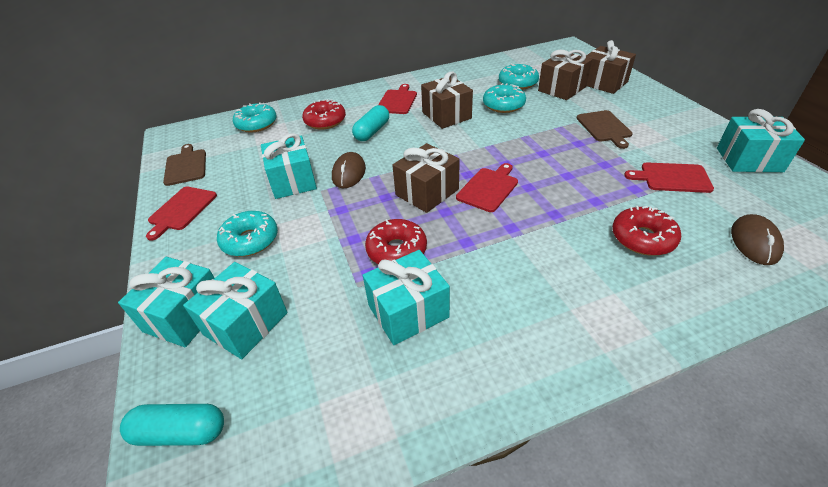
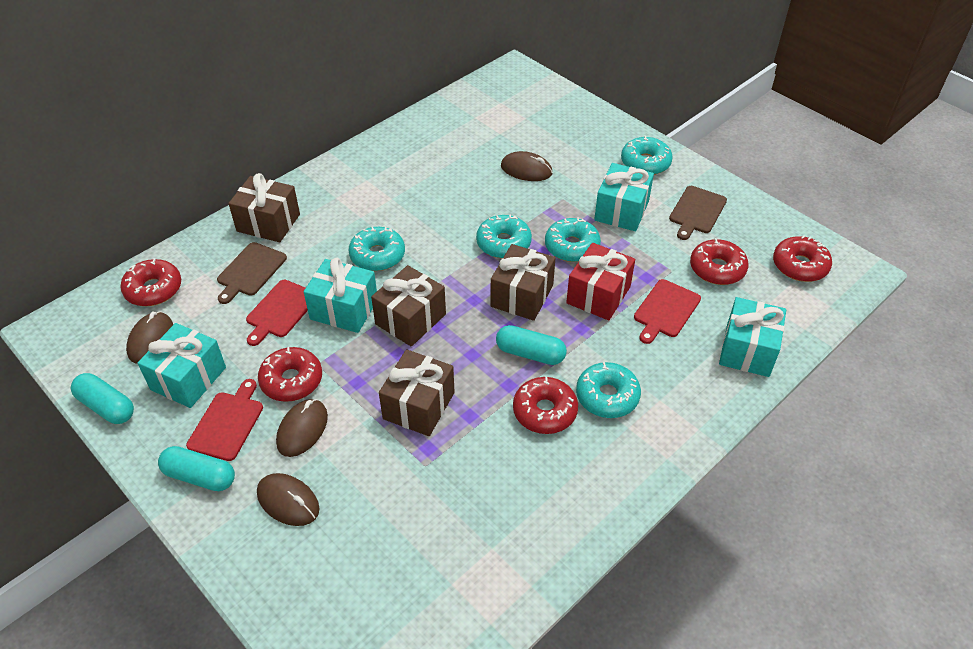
brown mouse: 2 -> 4
red cutting board: 4 -> 3
red donut: 3 -> 5
red gift: 0 -> 1
turquoise capsule: 2 -> 3
turquoise donut: 4 -> 5
turquoise gift: 5 -> 4

